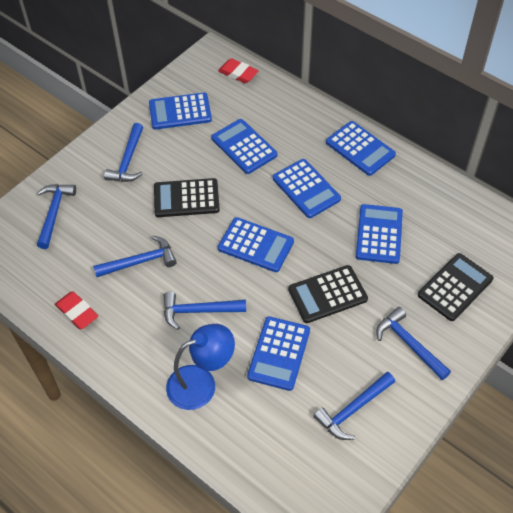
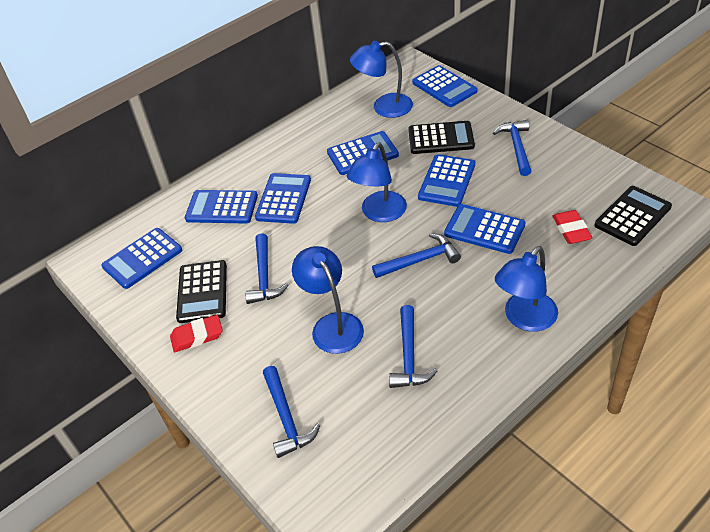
blue hammer: 6 -> 5
blue lamp: 1 -> 4

